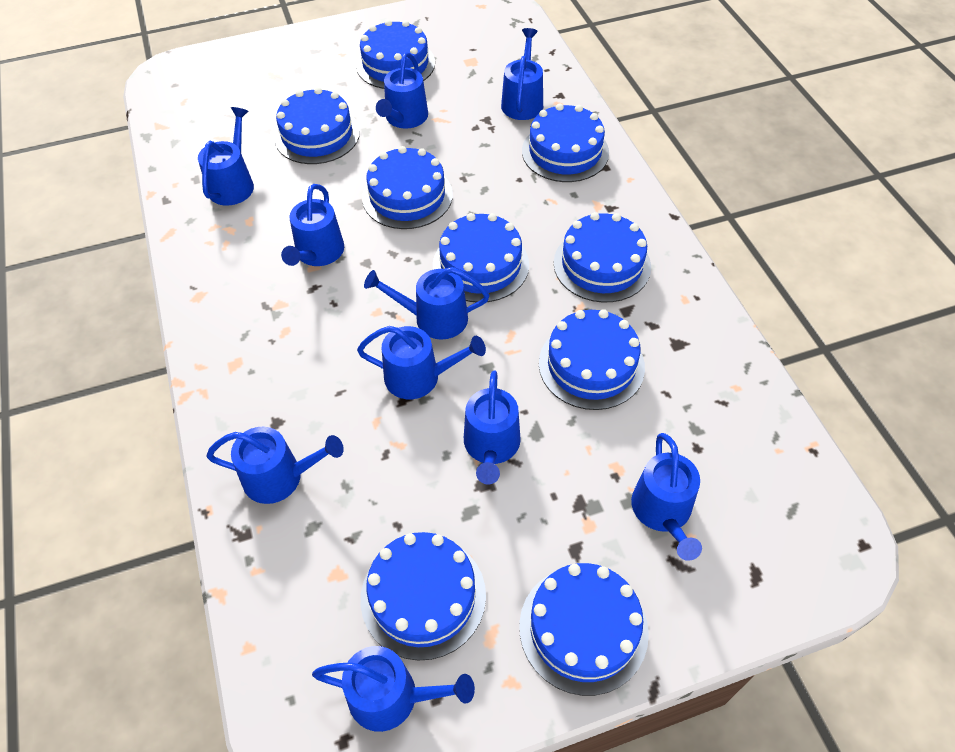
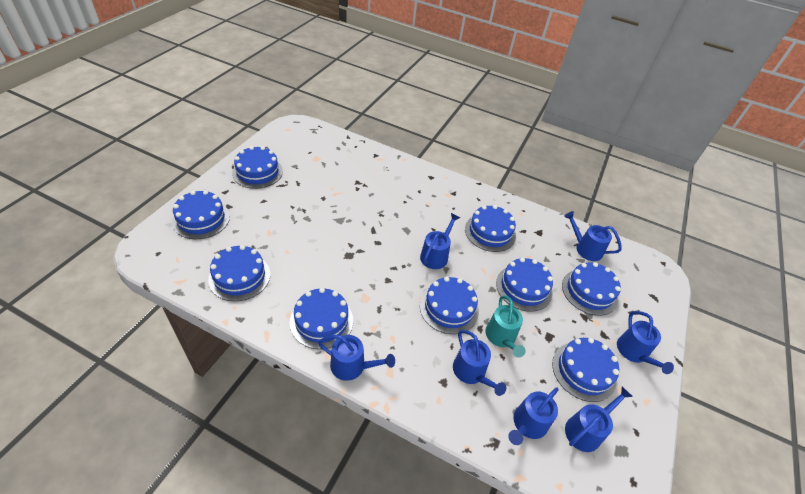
blue watering can: 10 -> 7
turquoise watering can: 0 -> 1

